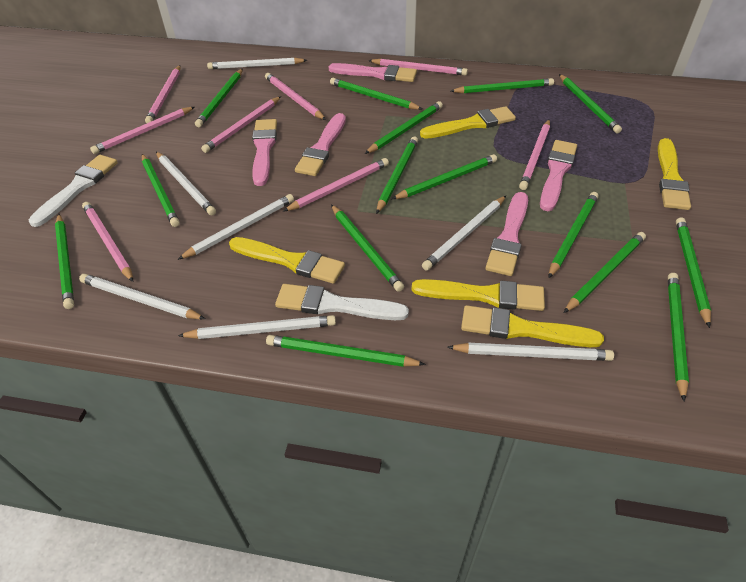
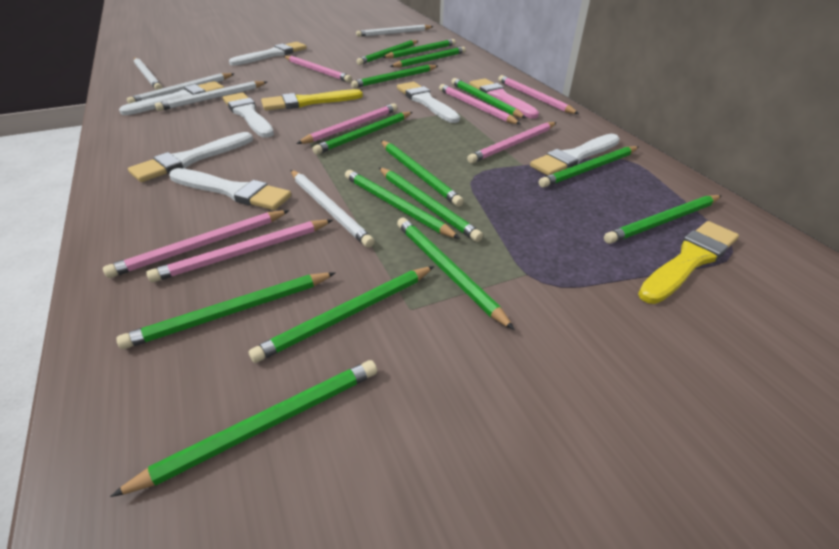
pink brush: 5 -> 1
pink pencil: 8 -> 7
white brush: 2 -> 7
white pencil: 7 -> 5
yellow brush: 5 -> 2

